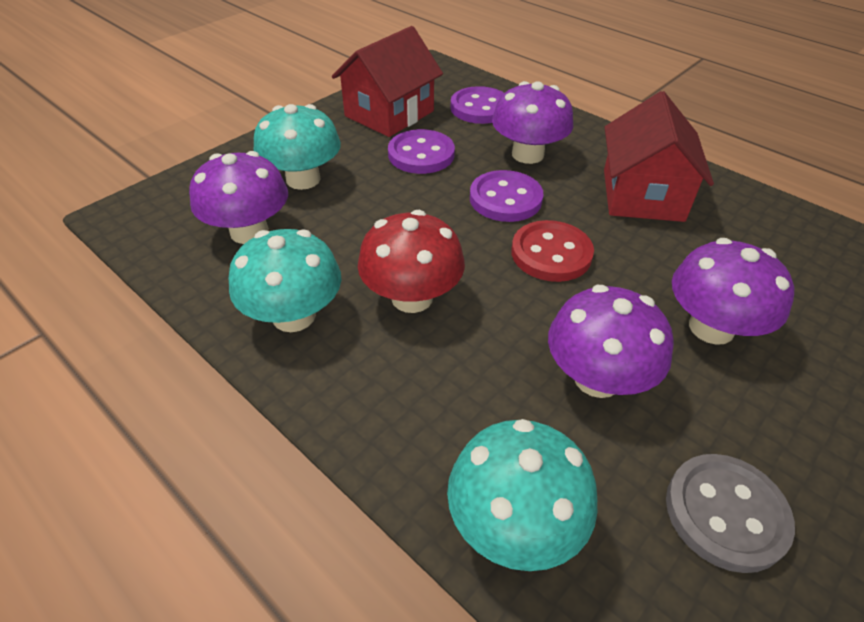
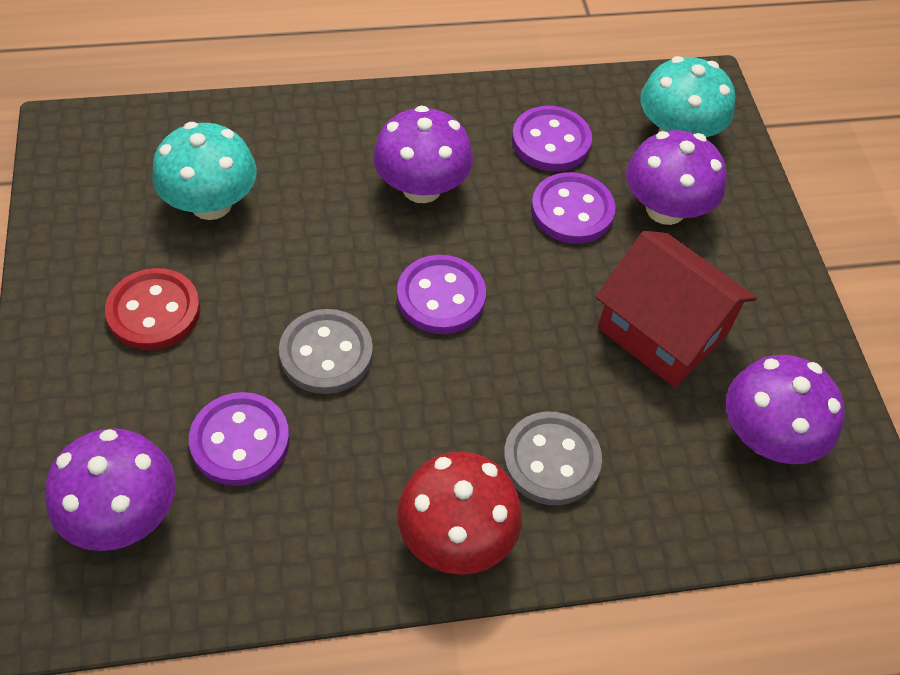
grey button: 1 -> 2
purple button: 3 -> 4
red house: 2 -> 1
turquoise mushroom: 3 -> 2

